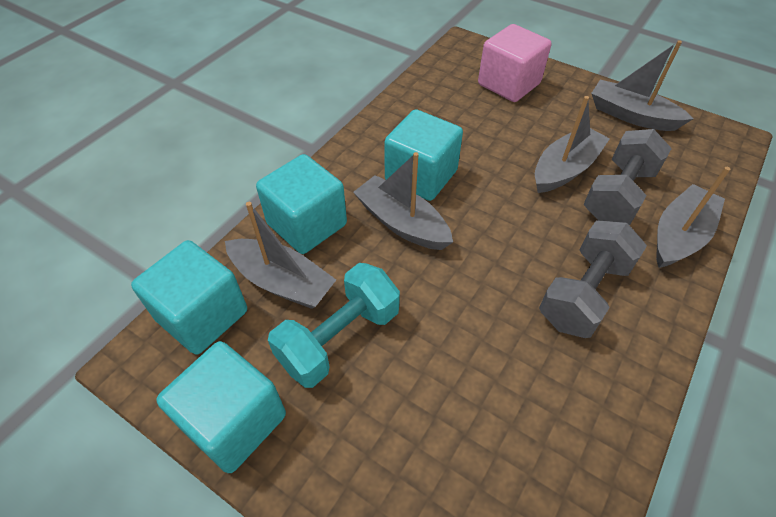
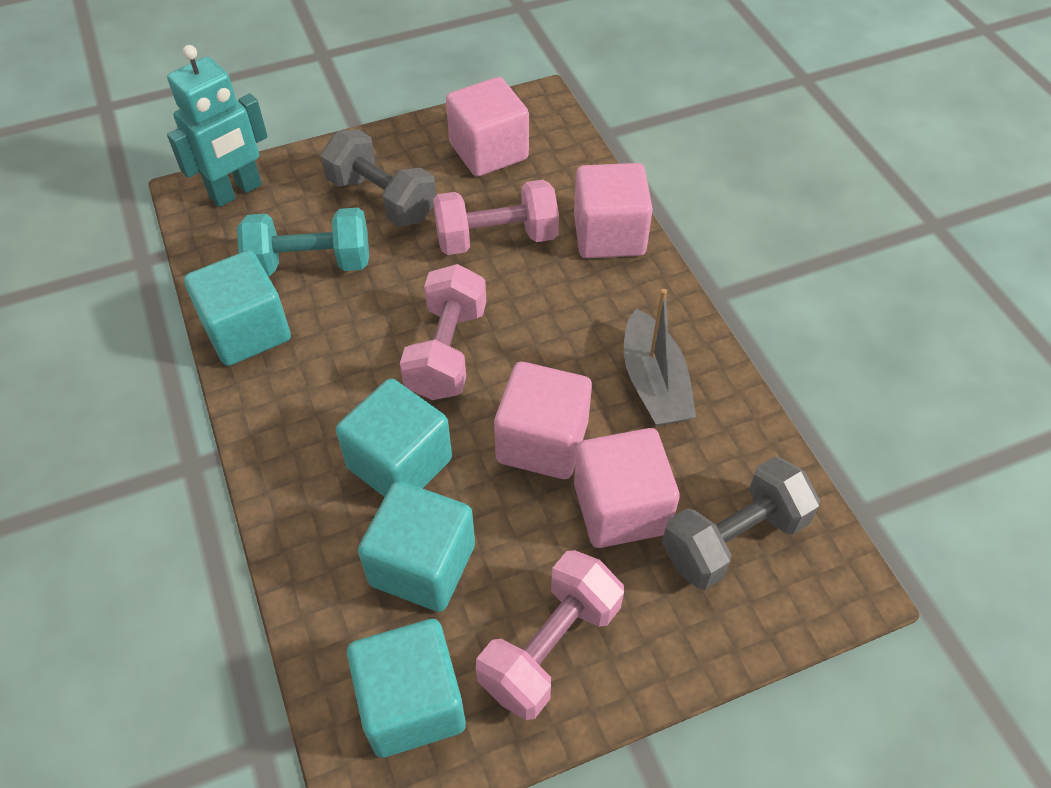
grey boat: 5 -> 1
pink cube: 1 -> 4
pink dumbbell: 0 -> 3
turquoise robot: 0 -> 1

